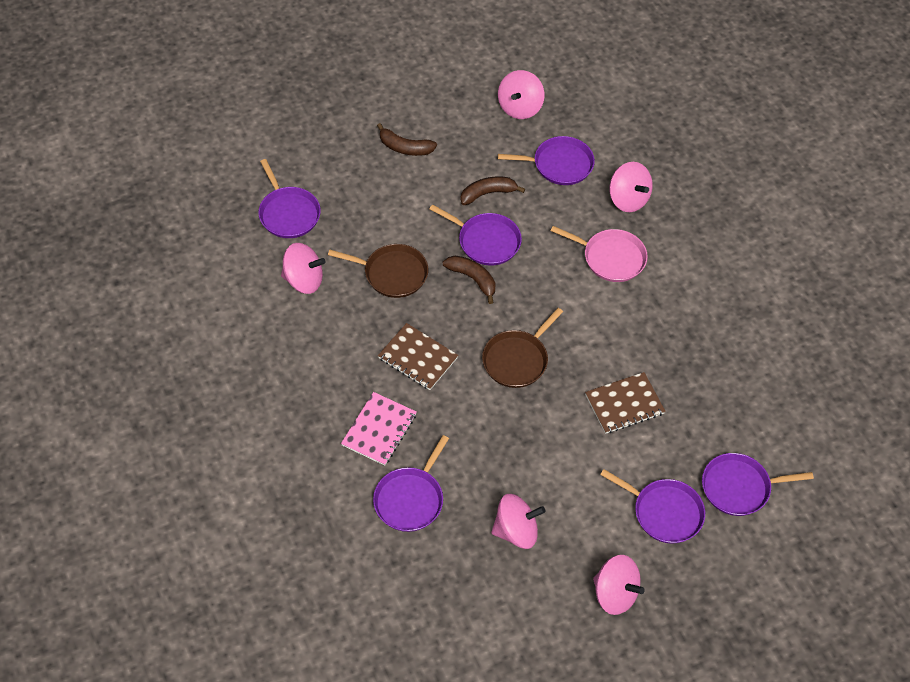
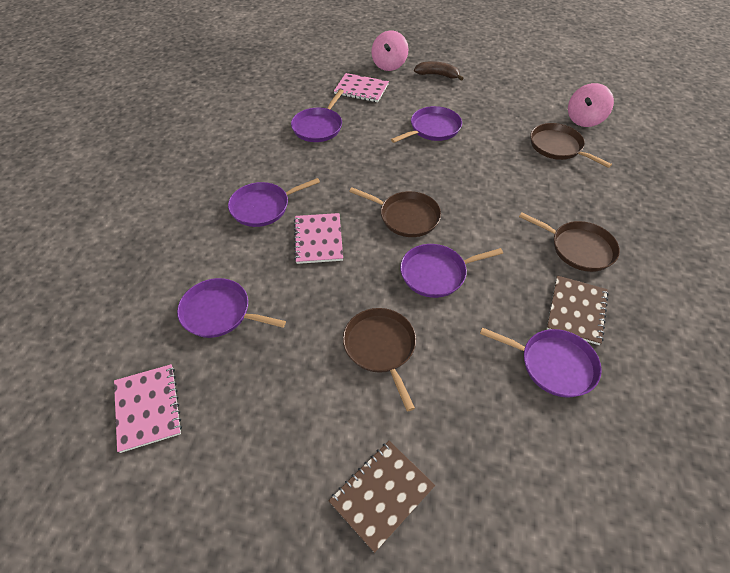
brown banana: 3 -> 1
brown pan: 2 -> 4
pink notebook: 1 -> 3
pink pan: 1 -> 0
pink spinning top: 5 -> 2

